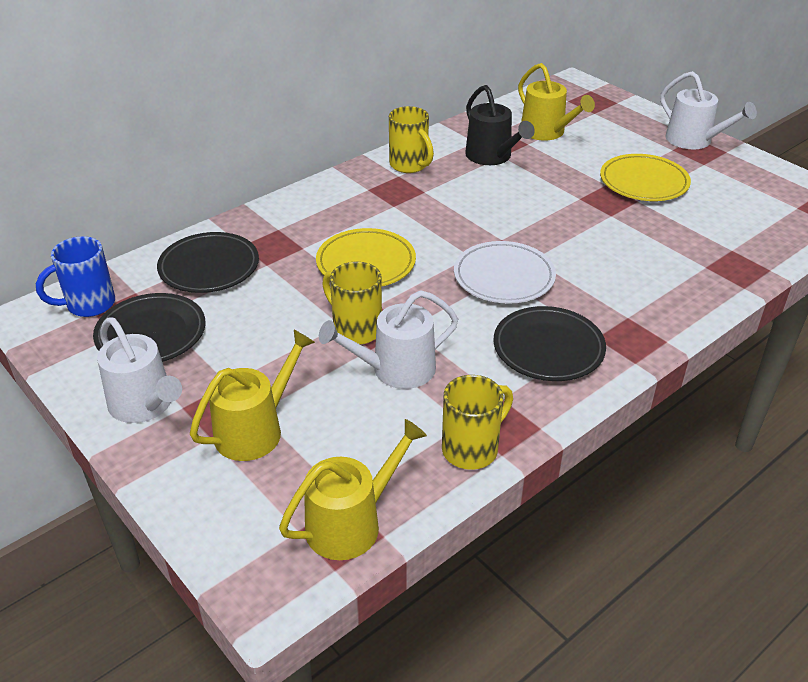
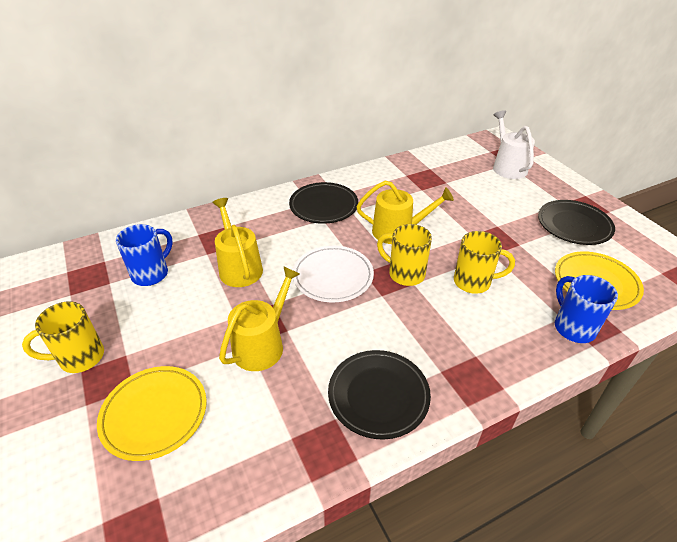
black watering can: 1 -> 0
blue mug: 1 -> 2
white watering can: 3 -> 1

